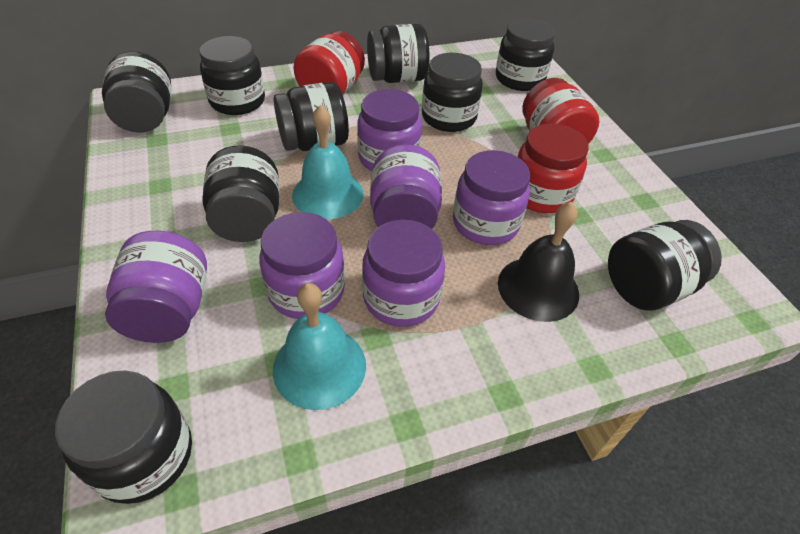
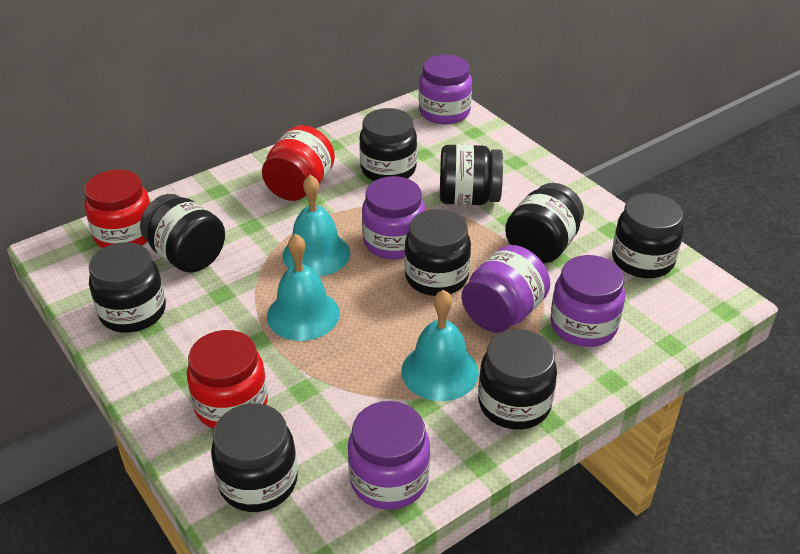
black bell: 1 -> 0
purple jar: 6 -> 5
turquoise bell: 2 -> 3

